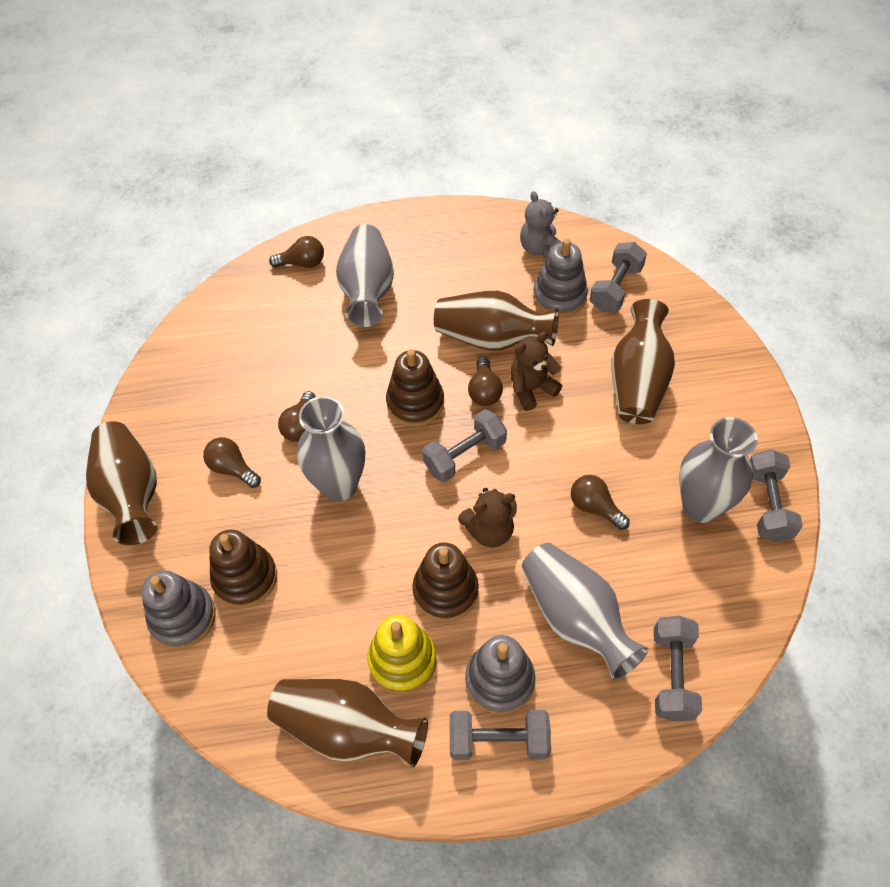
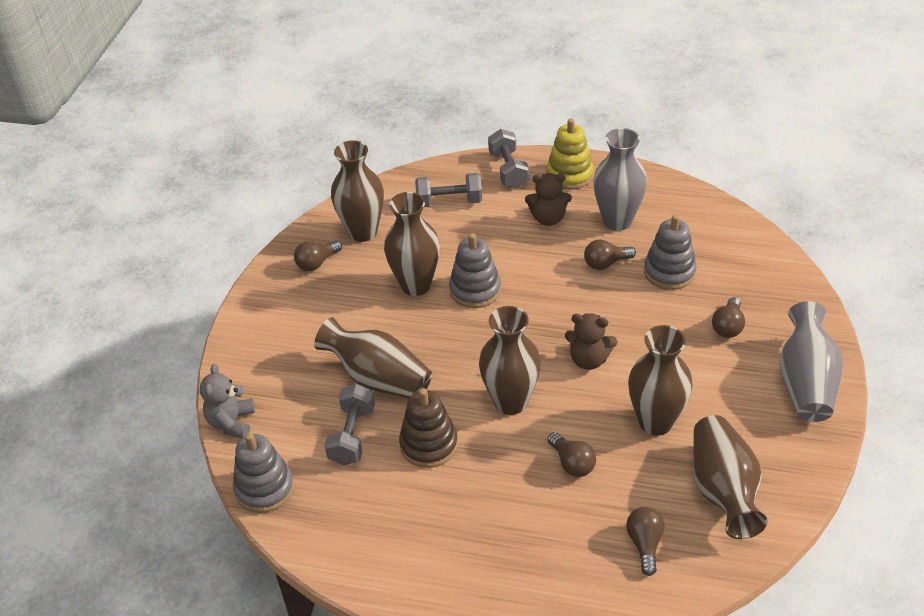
brown stacking toy: 3 -> 1
brown vase: 4 -> 6
grey dumbbell: 5 -> 3
grey vase: 4 -> 2

